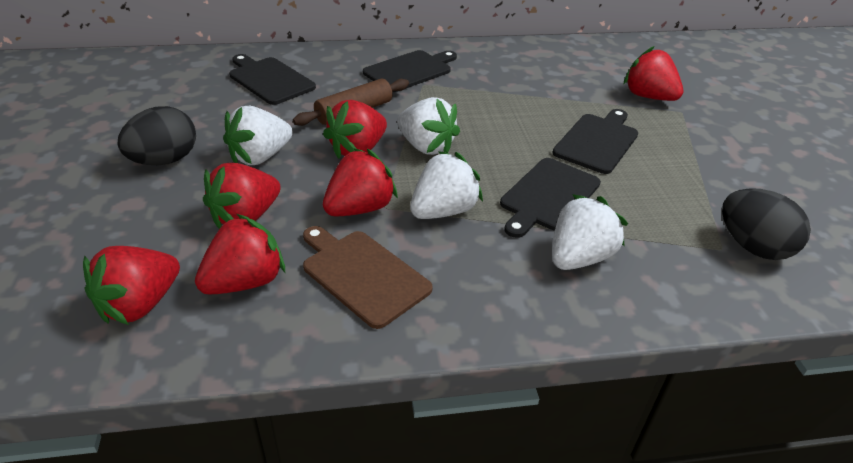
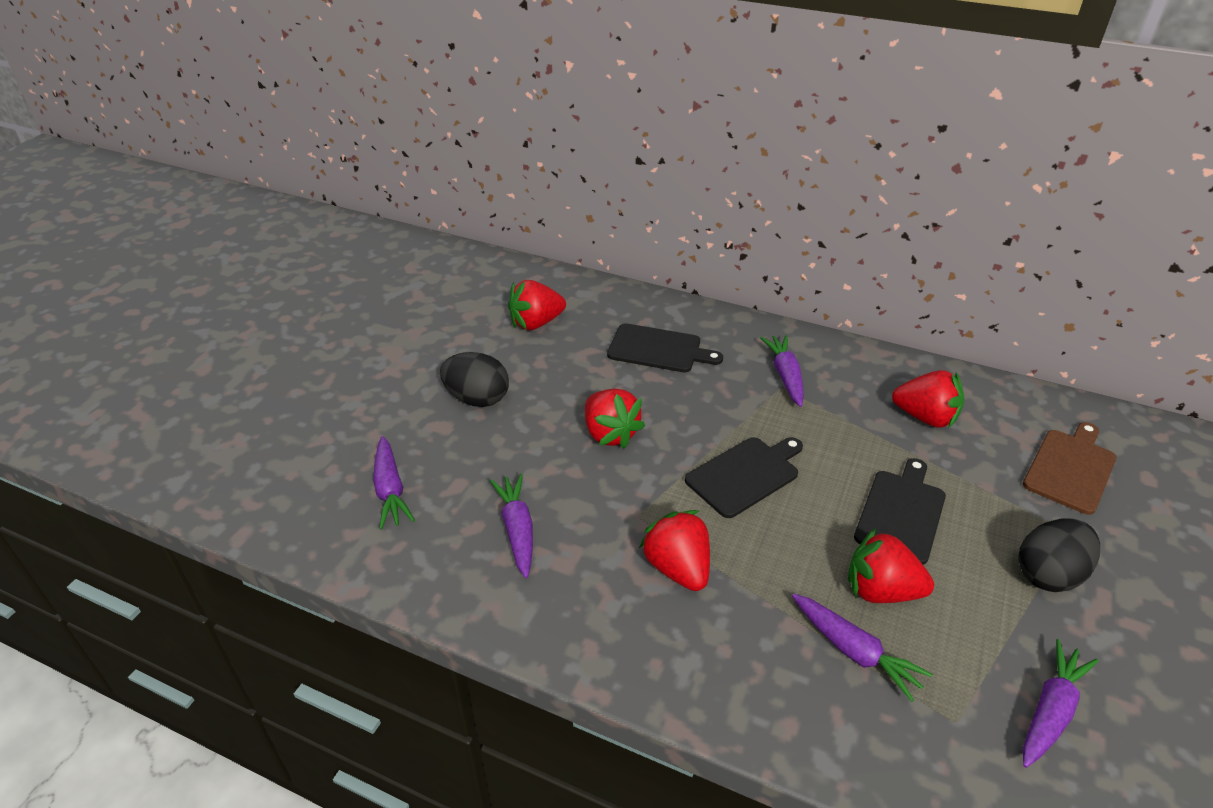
black cutting board: 4 -> 3
brown rolling pin: 1 -> 0
purple carrot: 0 -> 5
red strawberry: 6 -> 5
white strawberry: 4 -> 0

